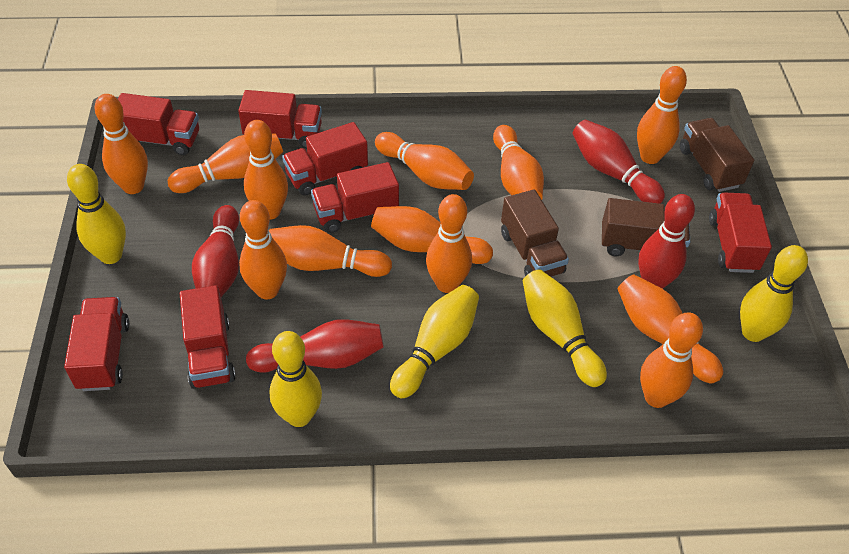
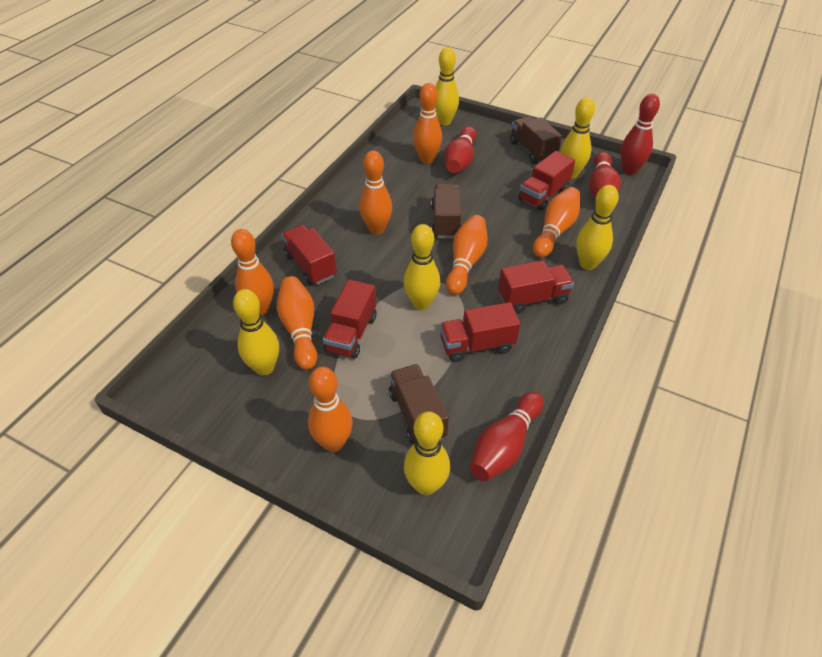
orange bowling pin: 12 -> 7
red truck: 7 -> 5
yellow bowling pin: 5 -> 6

